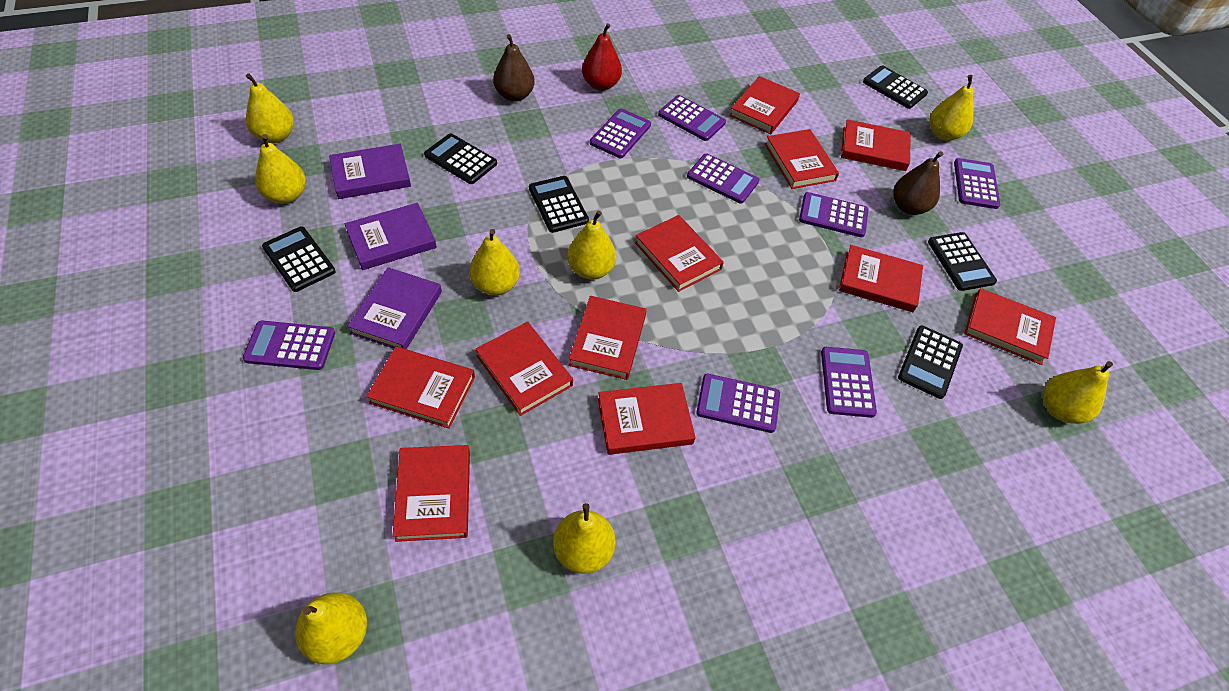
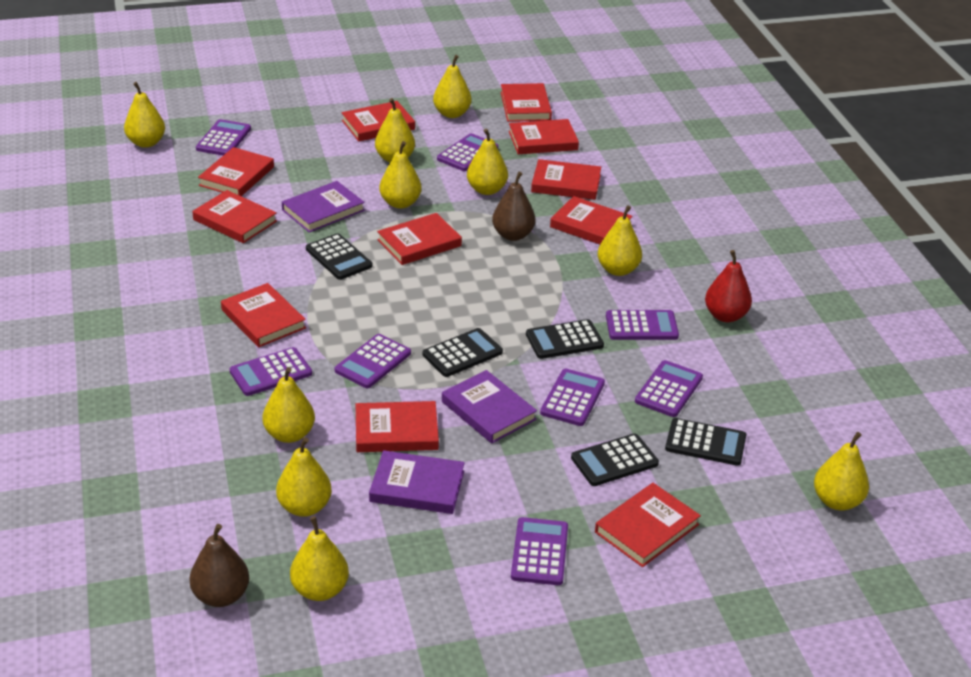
black calculator: 6 -> 5
yellow pear: 8 -> 10

